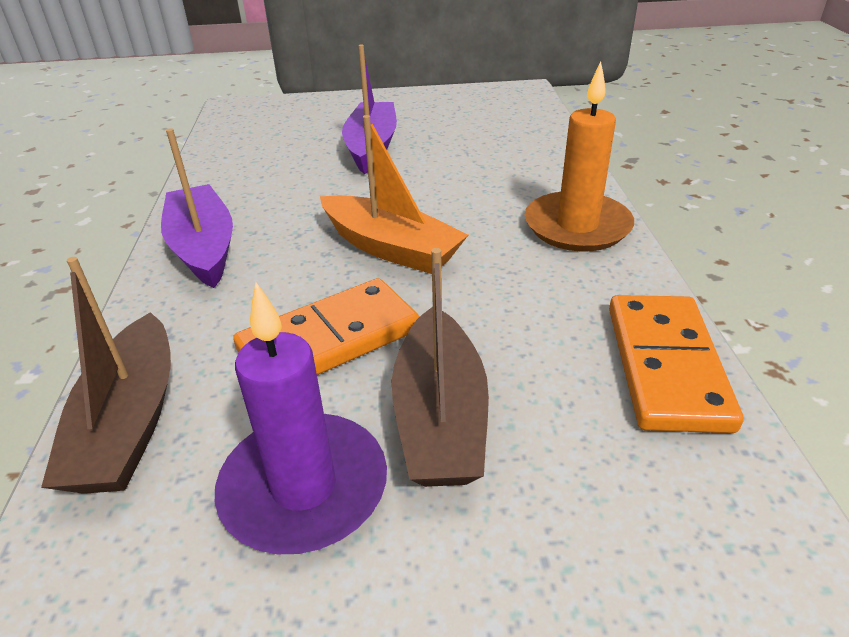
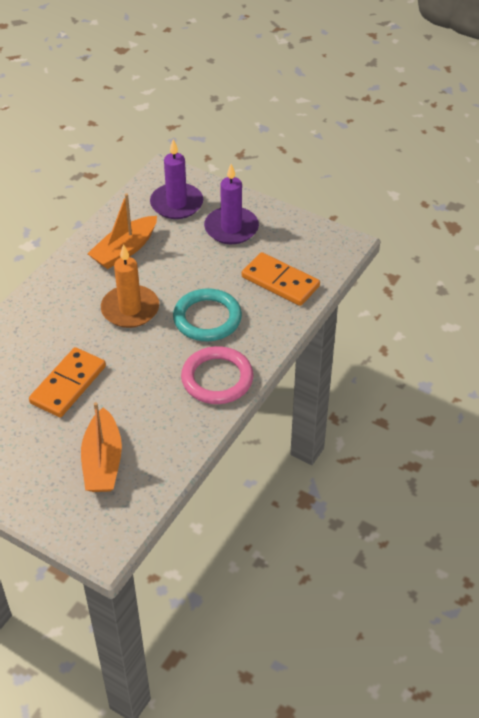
brown boat: 2 -> 0
orange boat: 1 -> 2
pink ring: 0 -> 1
purple boat: 2 -> 0
purple candle: 1 -> 2
turquoise ring: 0 -> 1

